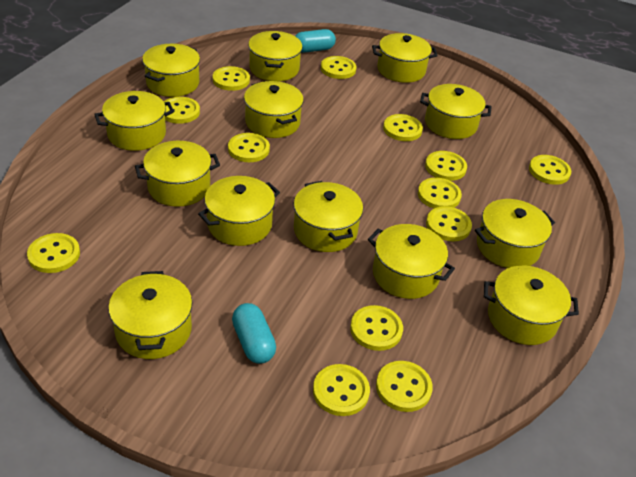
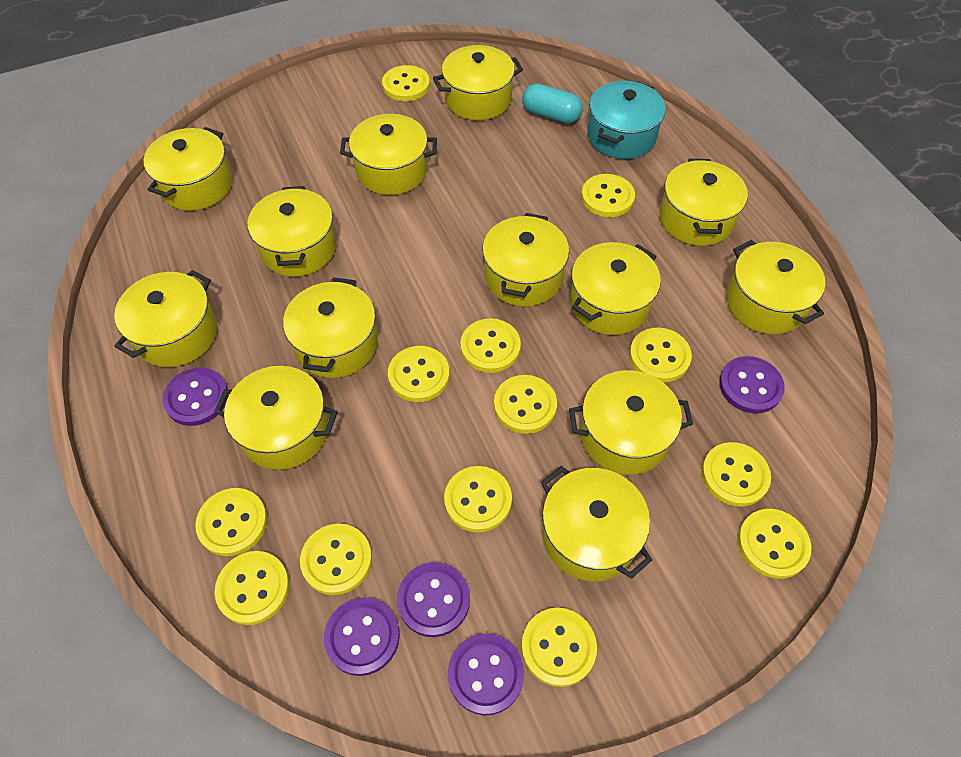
purple button: 0 -> 5
turquoise capsule: 2 -> 1
turquoise pot: 0 -> 1

